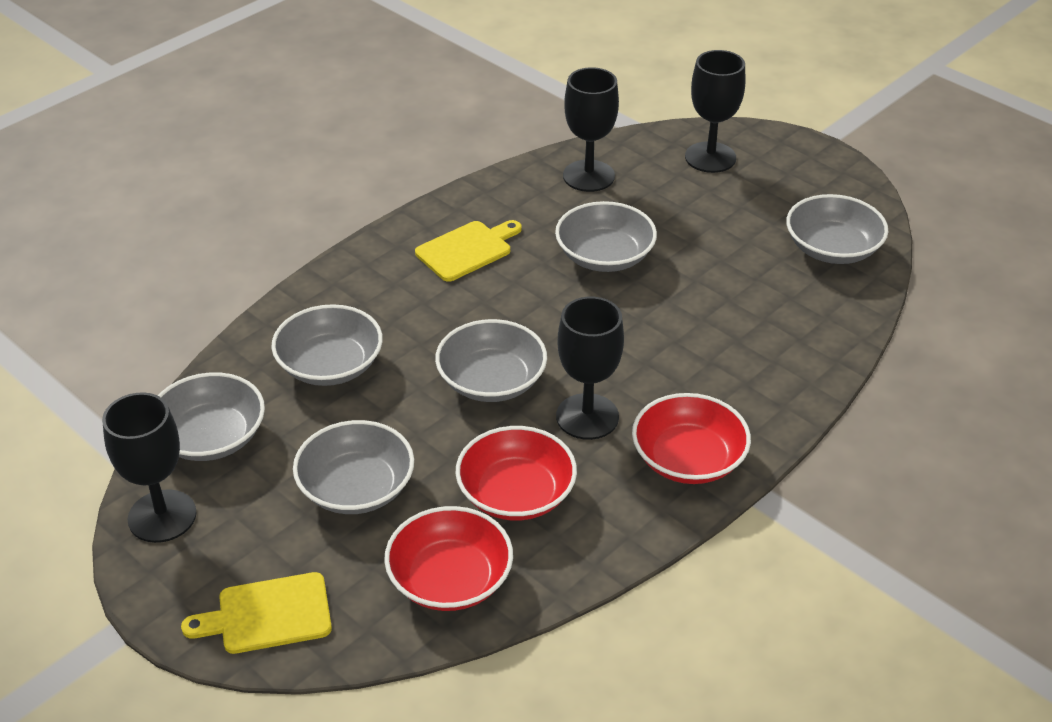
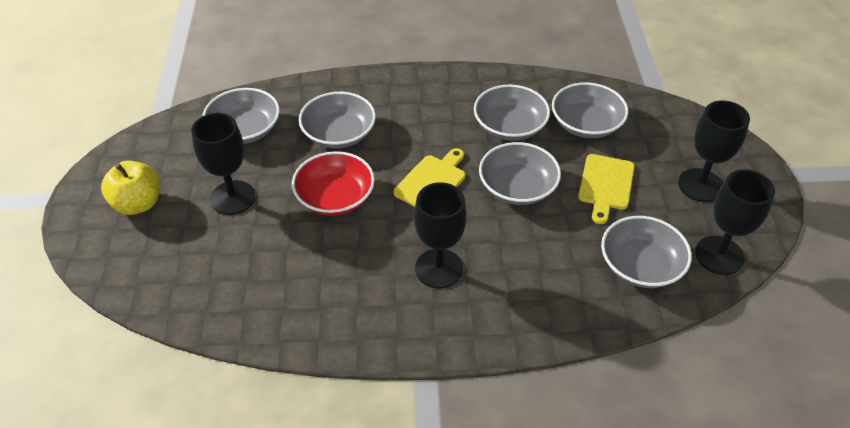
red bowl: 3 -> 1
yellow apple: 0 -> 1

